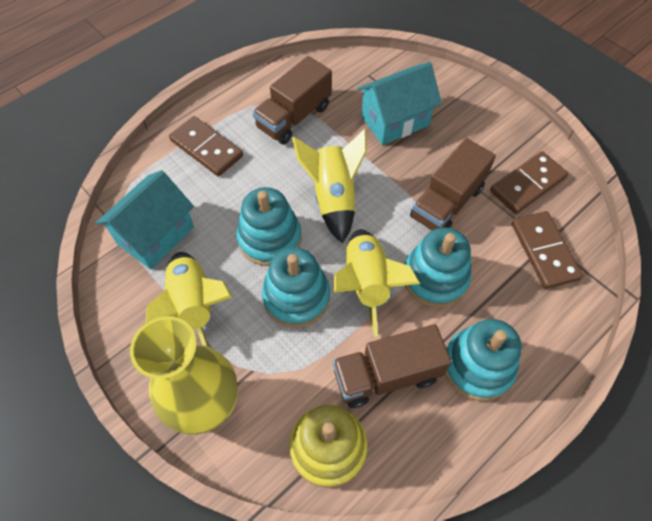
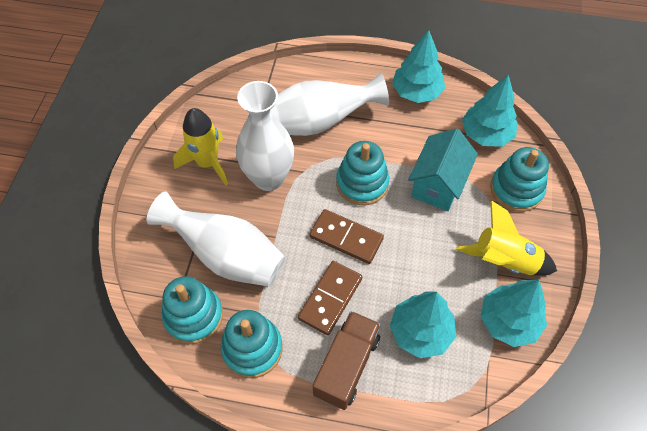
brown domino: 3 -> 2
brown truck: 3 -> 1
turquoise house: 2 -> 1
turquoise tree: 0 -> 4
white vase: 0 -> 3
yellow rocket: 3 -> 2
yellow stacking toy: 1 -> 0
yellow vase: 1 -> 0

